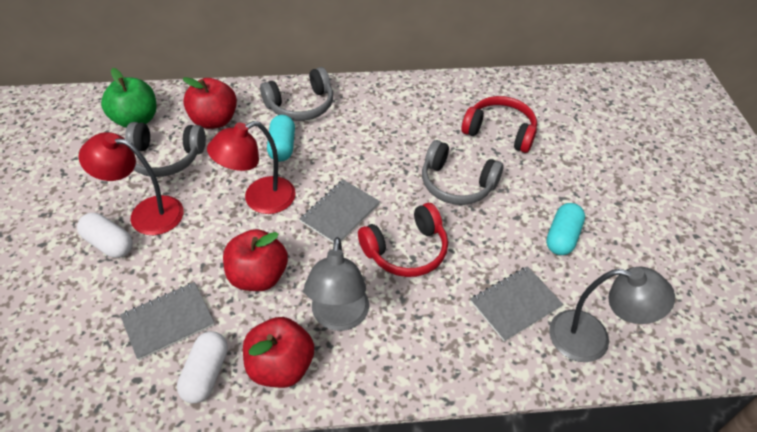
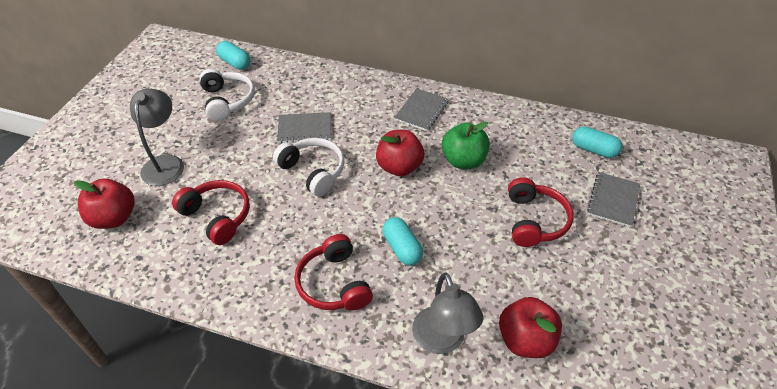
grey headphones: 3 -> 0
red headphones: 2 -> 3
red lamp: 2 -> 0
turquoise capsule: 2 -> 3
white capsule: 2 -> 0
white headphones: 0 -> 2

